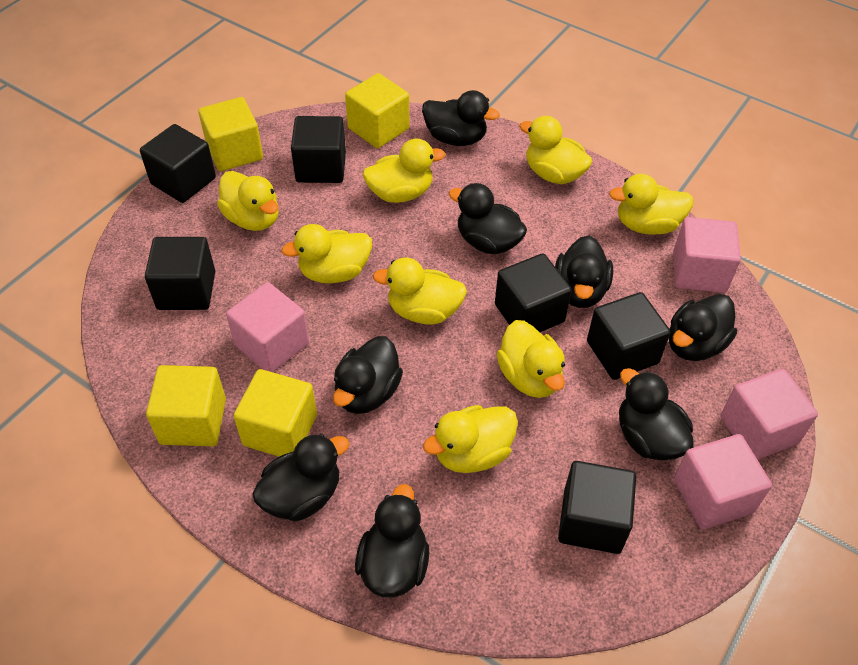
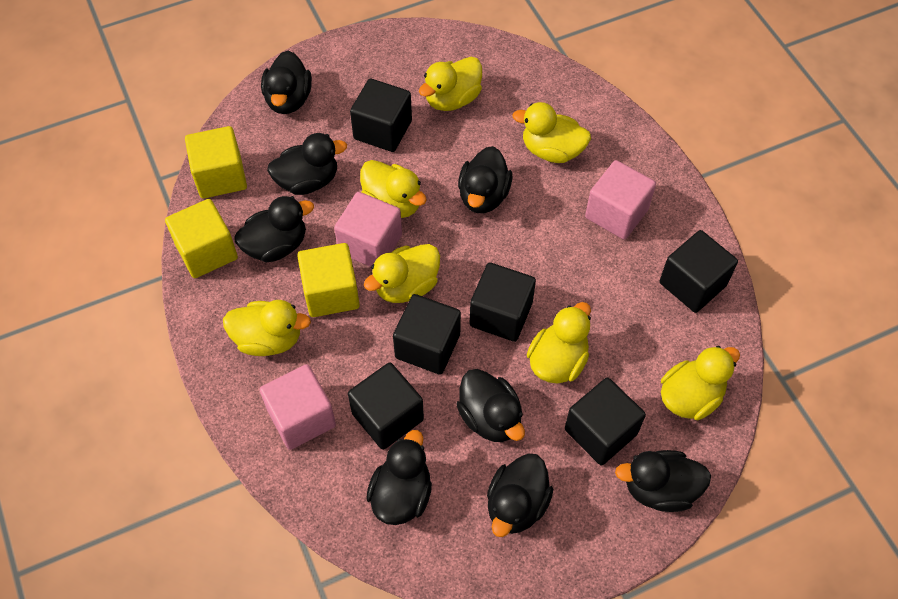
pink cube: 4 -> 3
yellow cube: 4 -> 3
yellow duck: 8 -> 7

